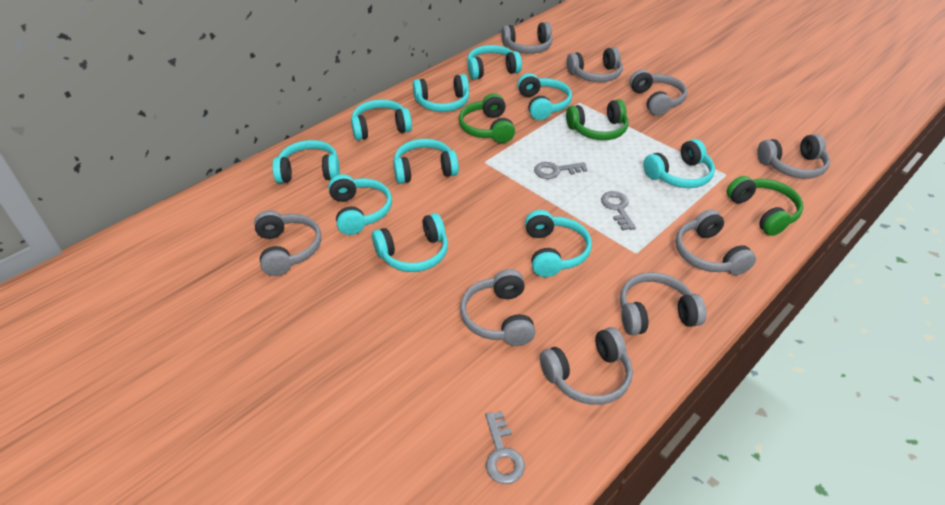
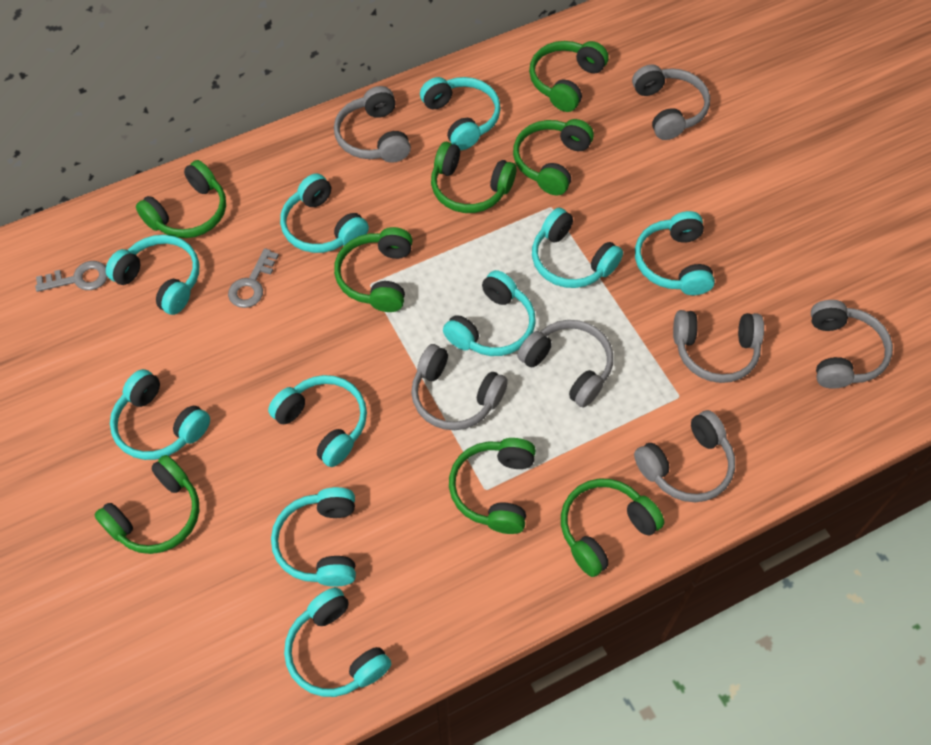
green headphones: 3 -> 8
grey headphones: 9 -> 7
grey key: 3 -> 2

